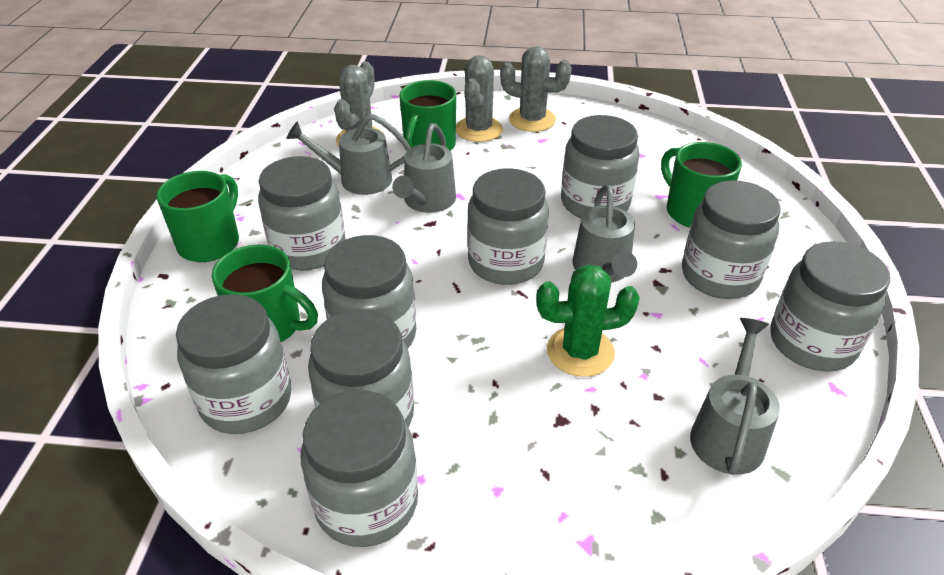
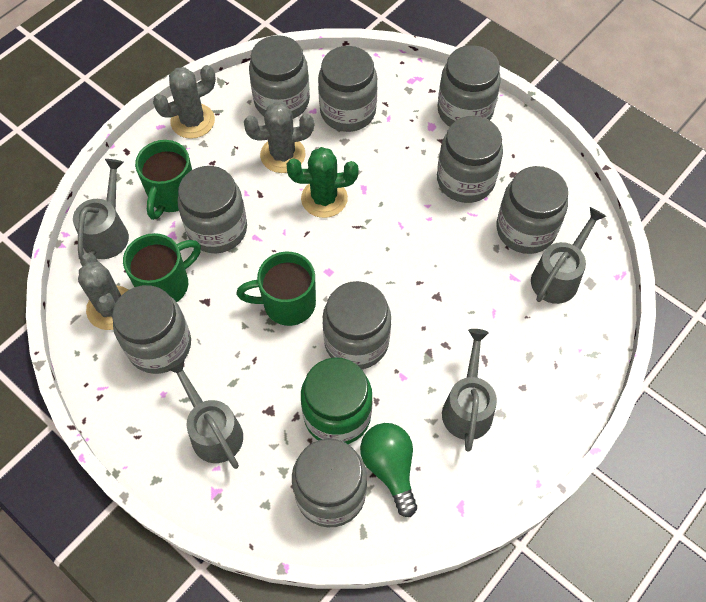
green jar: 0 -> 1
green light bulb: 0 -> 1
green mug: 4 -> 3

